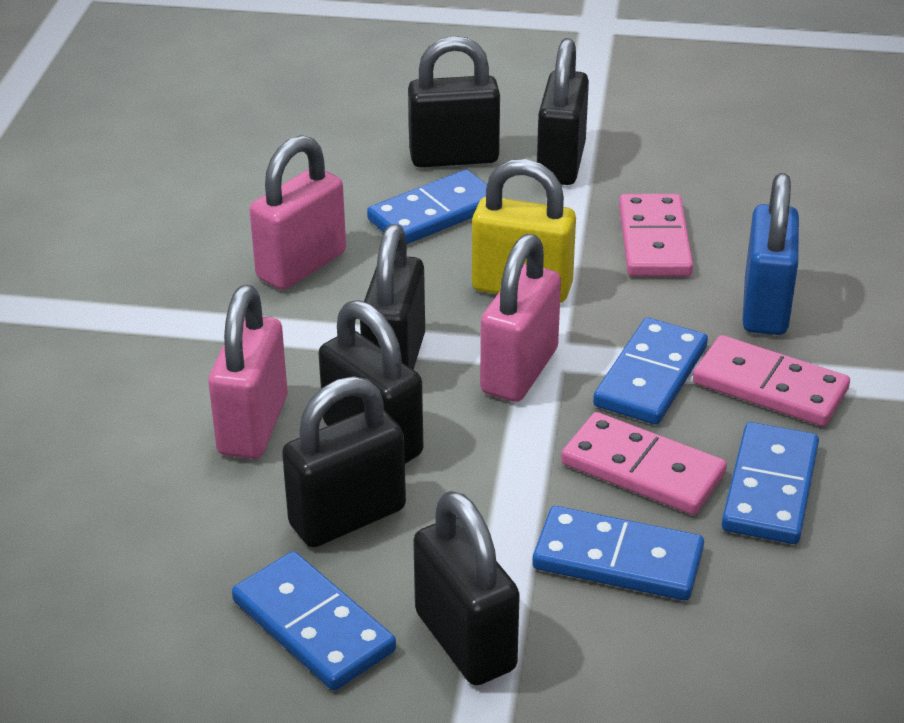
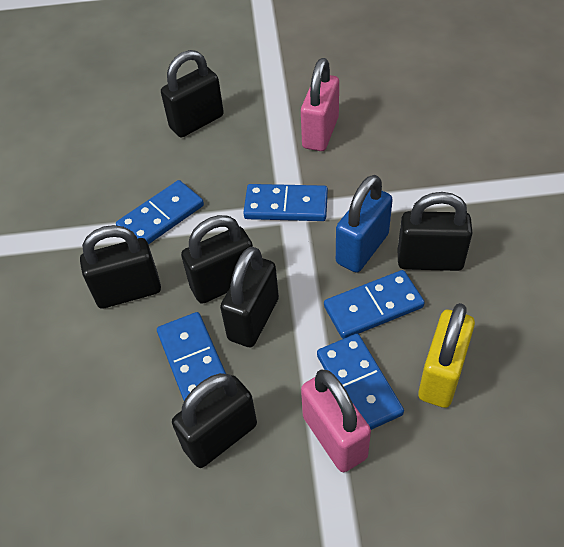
pink domino: 3 -> 0
pink padlock: 3 -> 2

